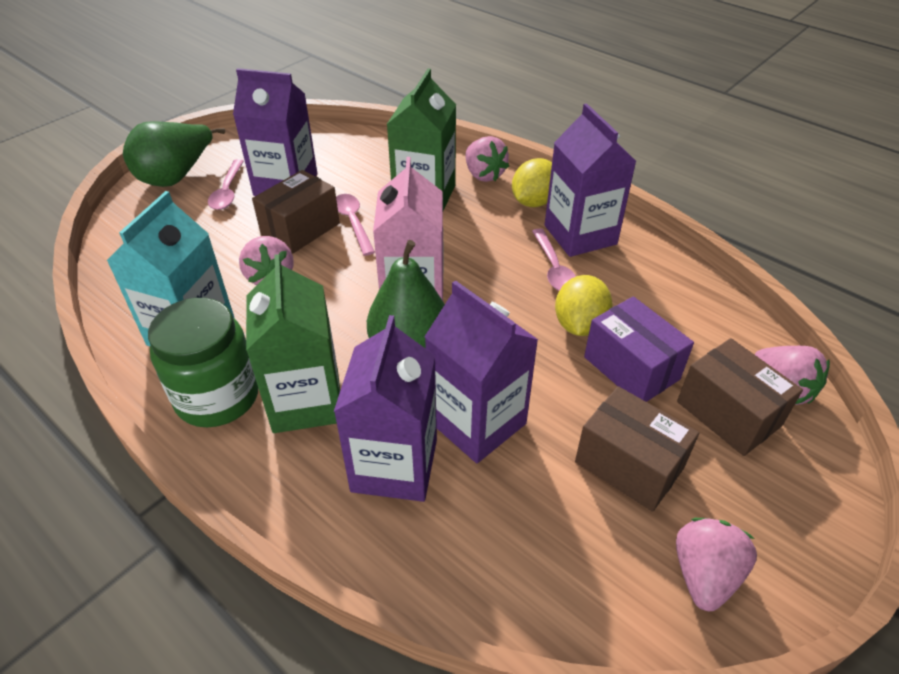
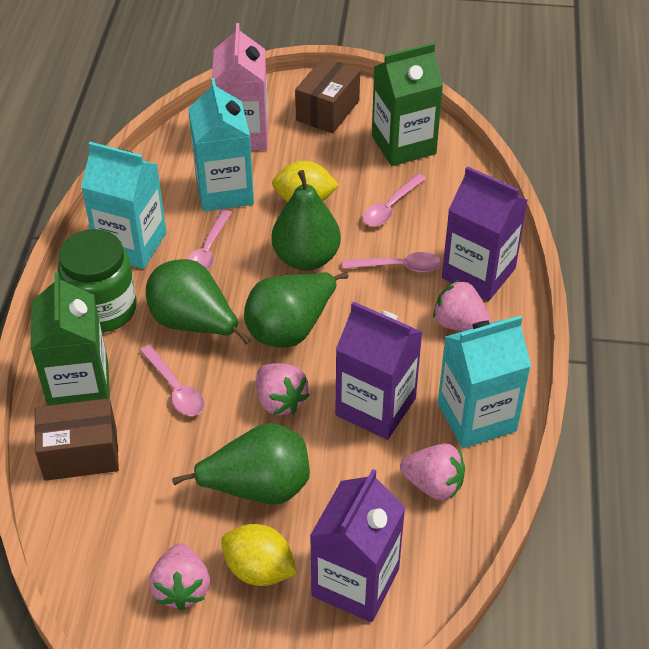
brown box: 3 -> 2
green pear: 2 -> 4
pink spoon: 3 -> 4
purple box: 1 -> 0
purple carton: 4 -> 3
turquoise carton: 1 -> 3

